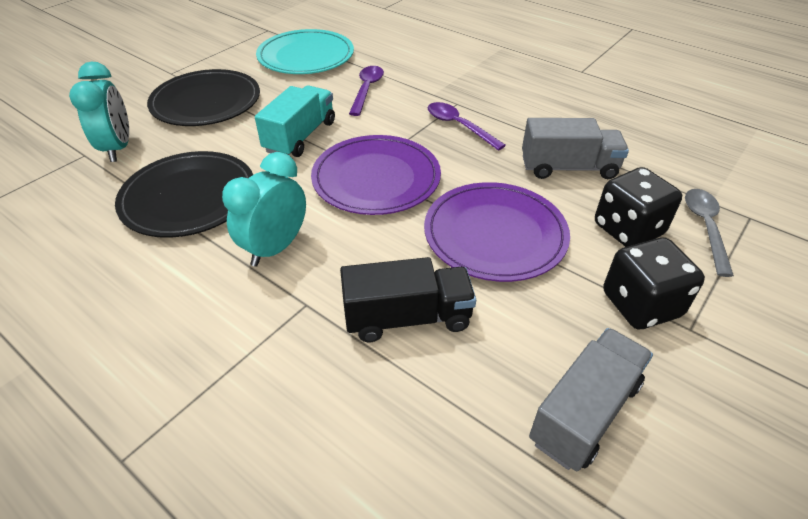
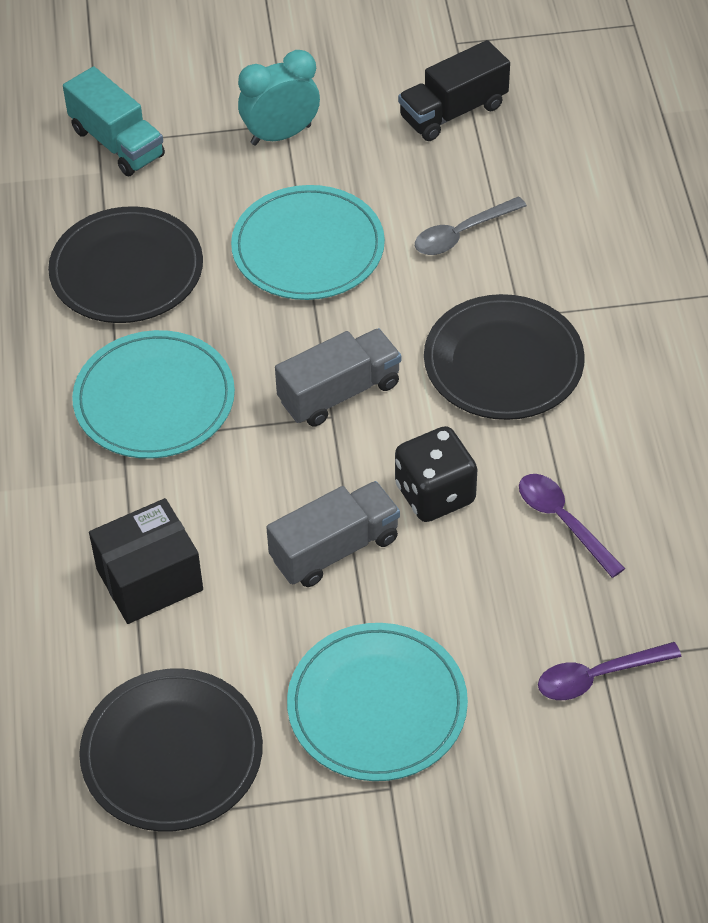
black box: 0 -> 1
black dice: 2 -> 1
black plate: 2 -> 3
purple plate: 2 -> 0
turquoise clock: 2 -> 1
turquoise plate: 1 -> 3

